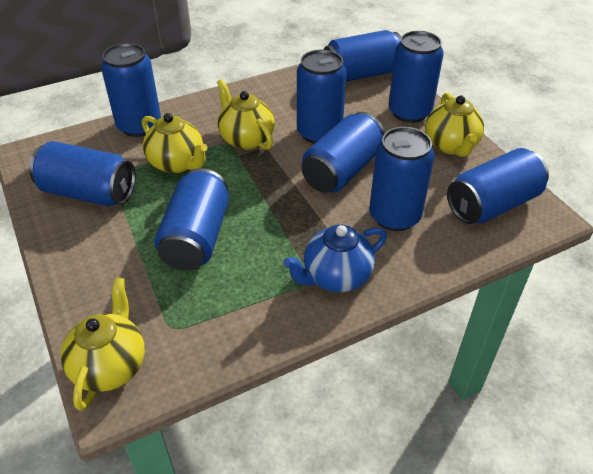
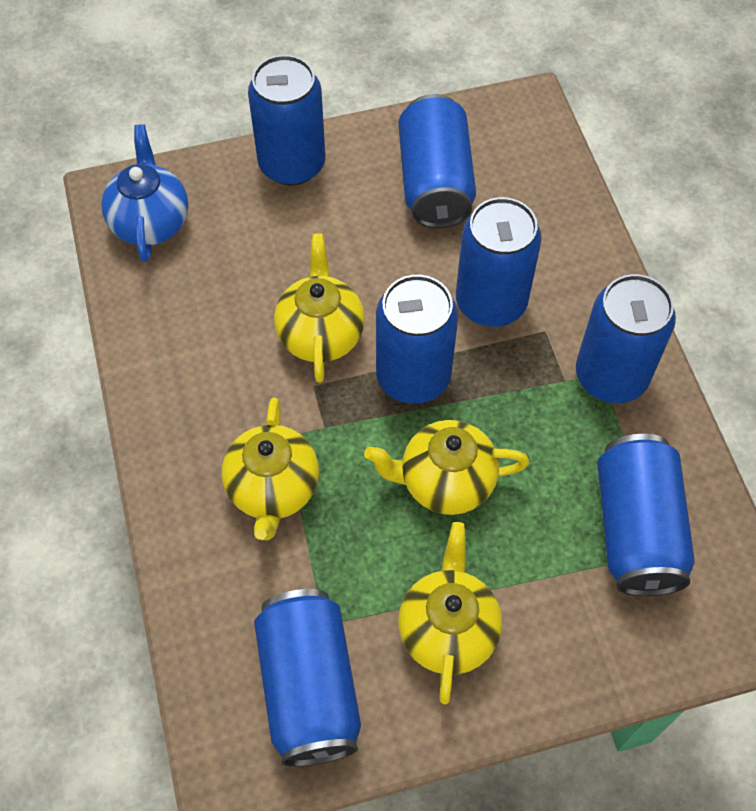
blue can: 9 -> 7

